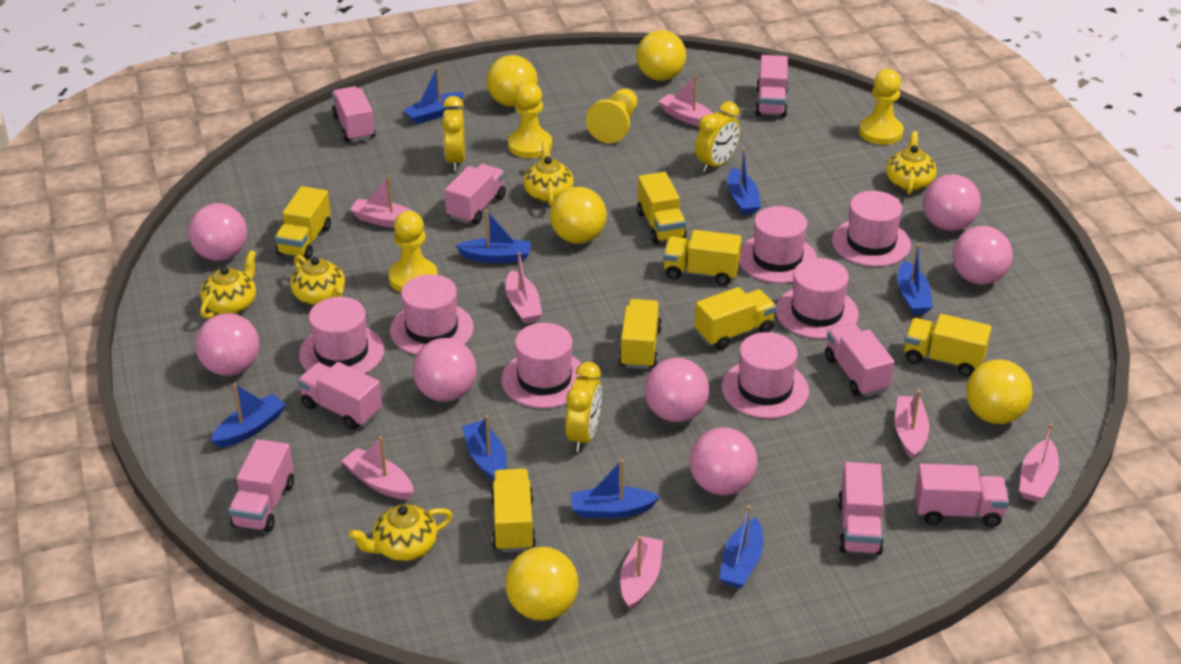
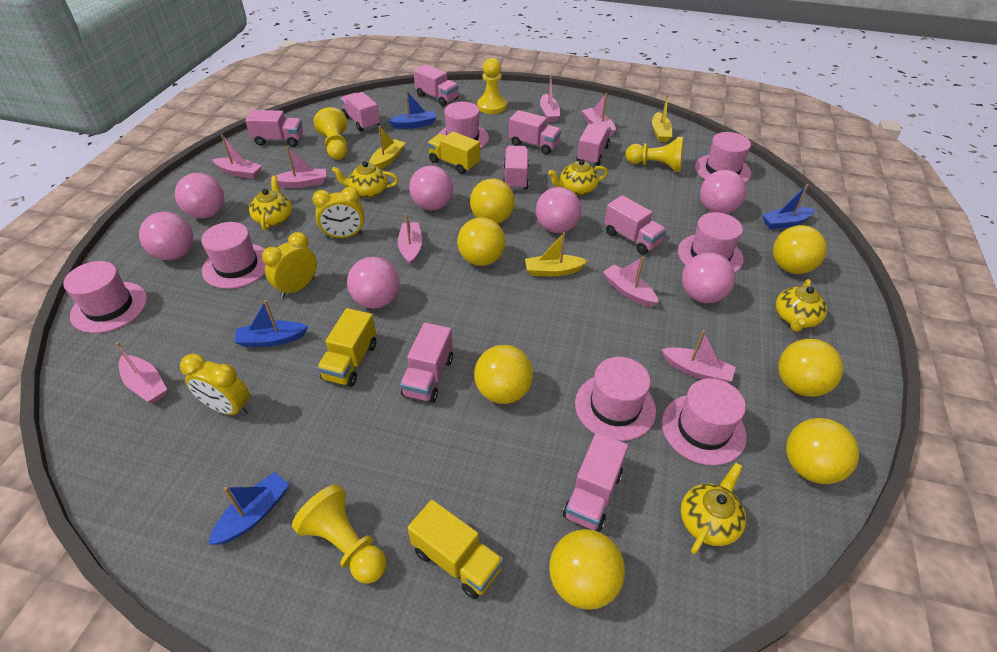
blue boat: 8 -> 4
pink boat: 7 -> 8
pink truck: 8 -> 9
yellow ball: 5 -> 7
yellow boat: 0 -> 3
yellow truck: 7 -> 3

